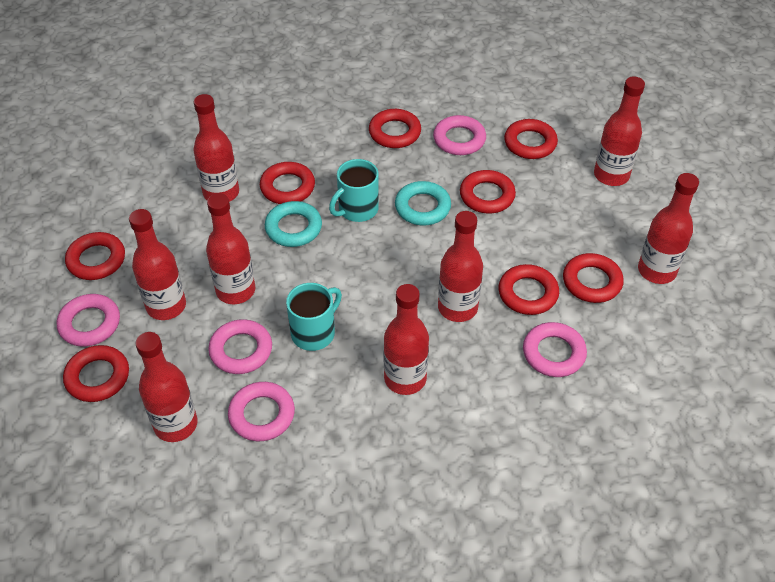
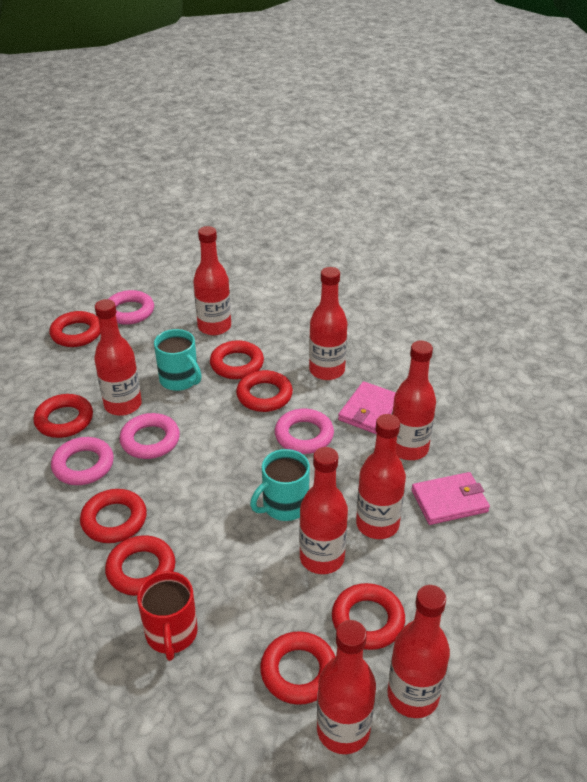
pink ring: 5 -> 4
pink wallet: 0 -> 2
red mug: 0 -> 1
turquoise ring: 2 -> 0

